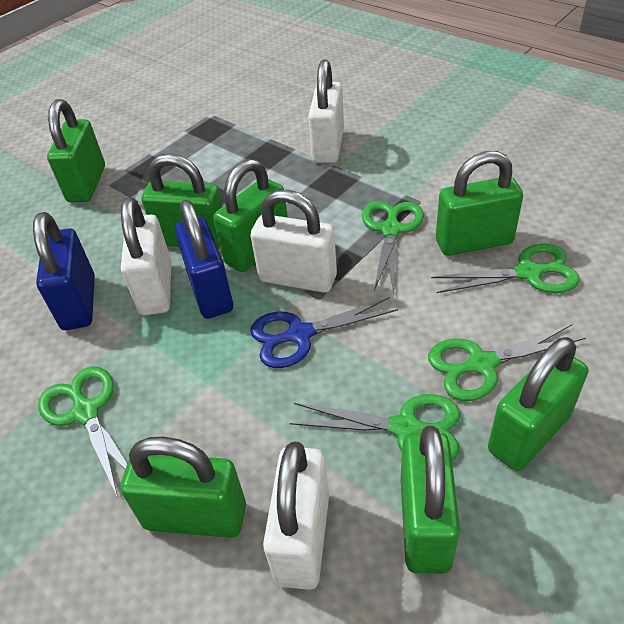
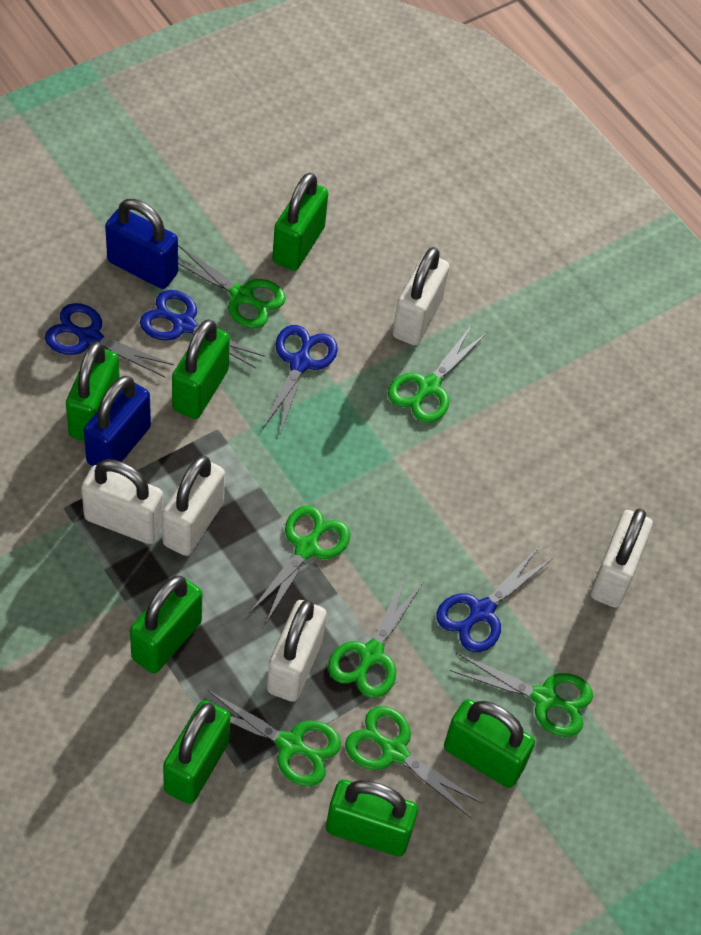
blue scissors: 1 -> 4
green scissors: 5 -> 7
white padlock: 4 -> 5

